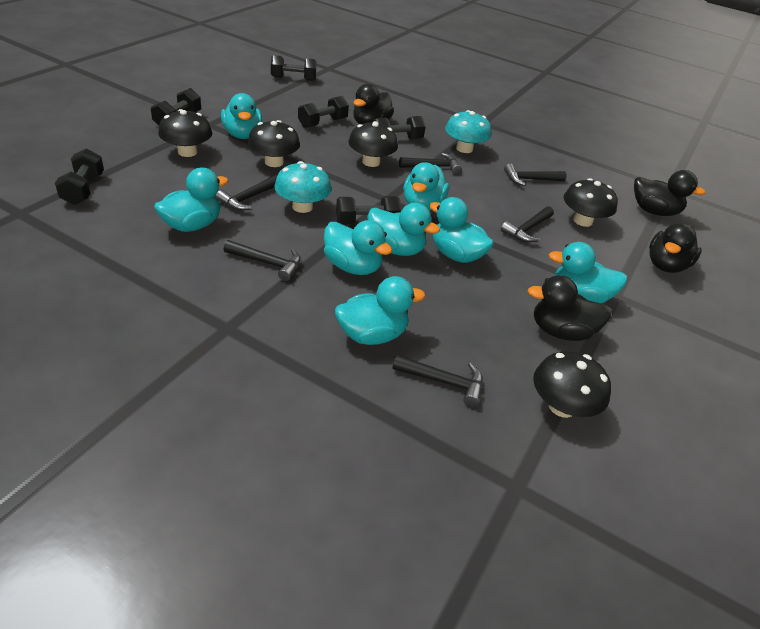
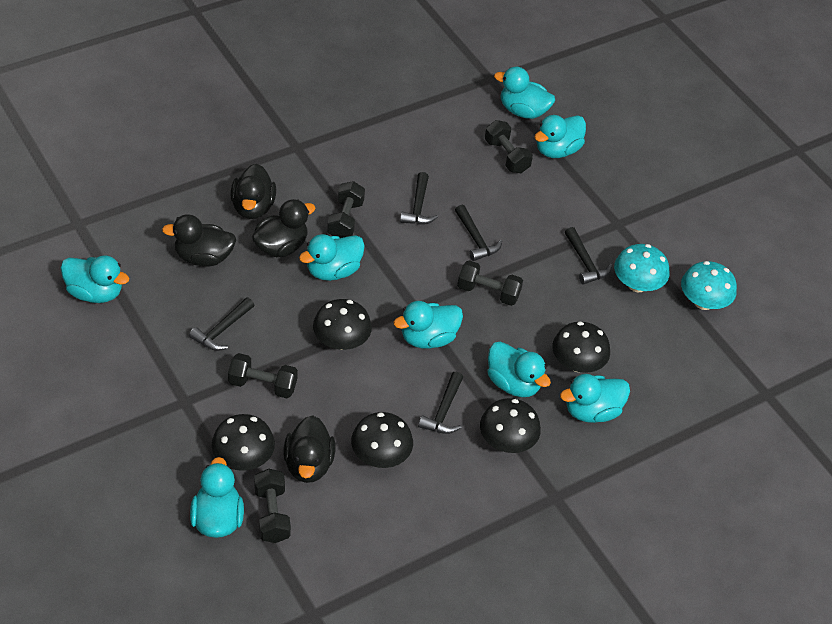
black dumbbell: 6 -> 5
black hammer: 6 -> 5

